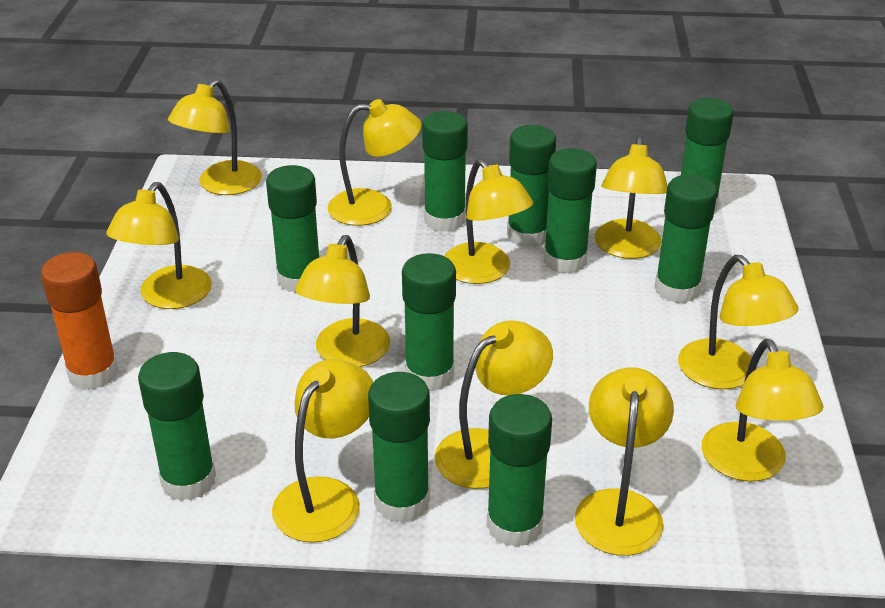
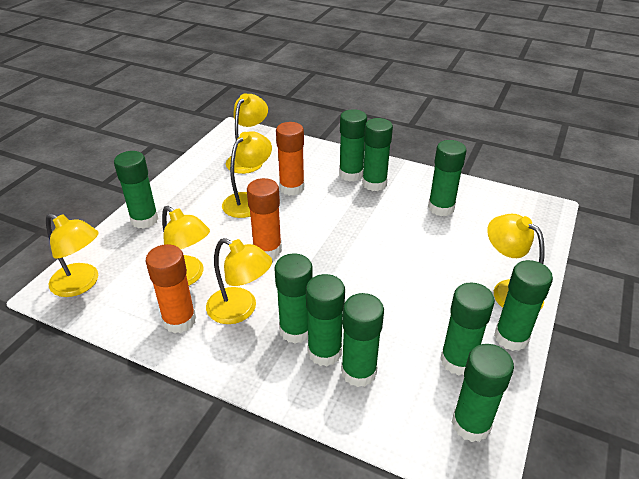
orange glue stick: 1 -> 3
yellow lamp: 11 -> 6

